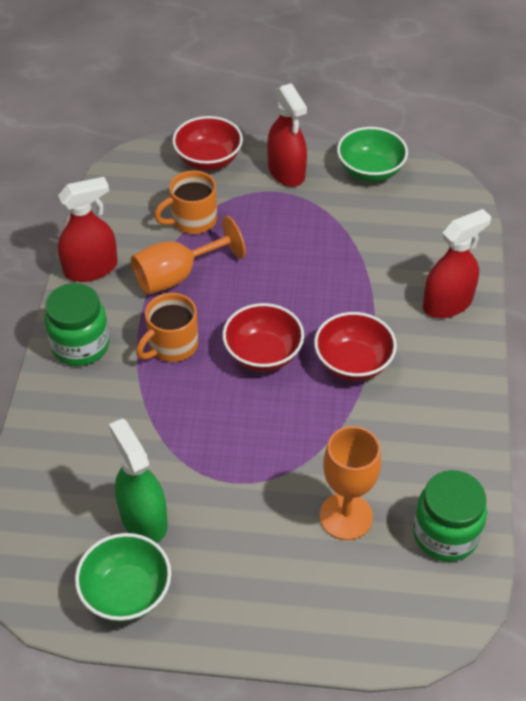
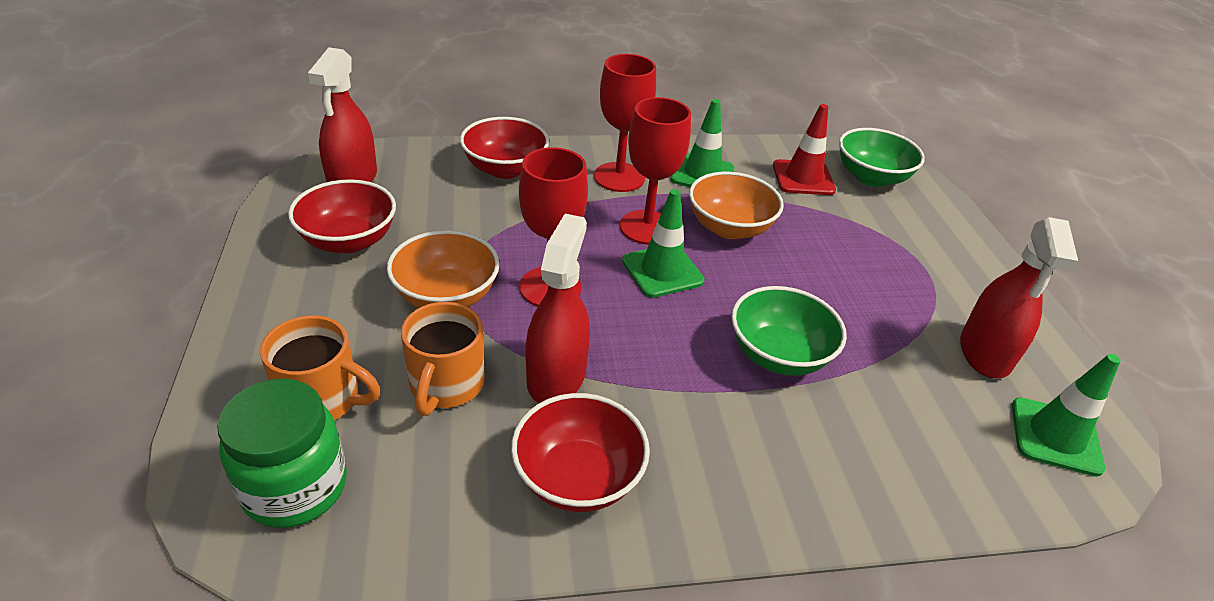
green jar: 2 -> 1
green spray bottle: 1 -> 0
green traffic cone: 0 -> 3
orange bowl: 0 -> 2
orange goblet: 2 -> 0
red goblet: 0 -> 3
red traffic cone: 0 -> 1

